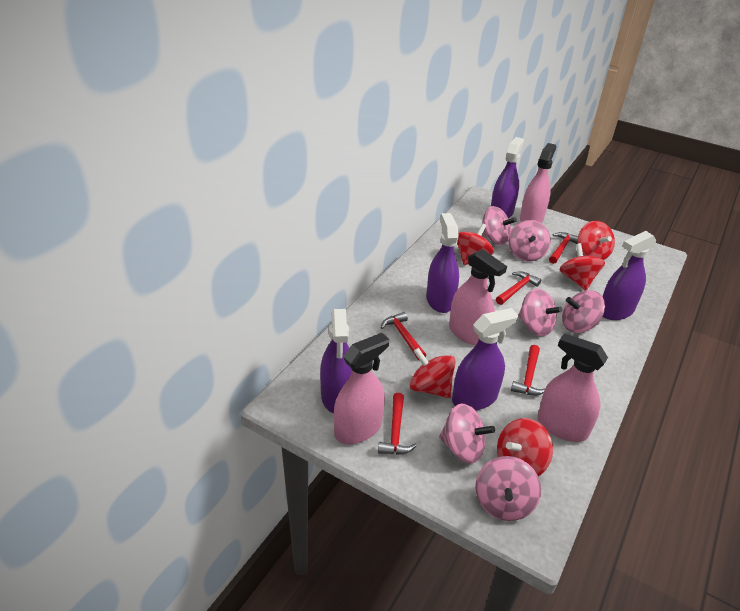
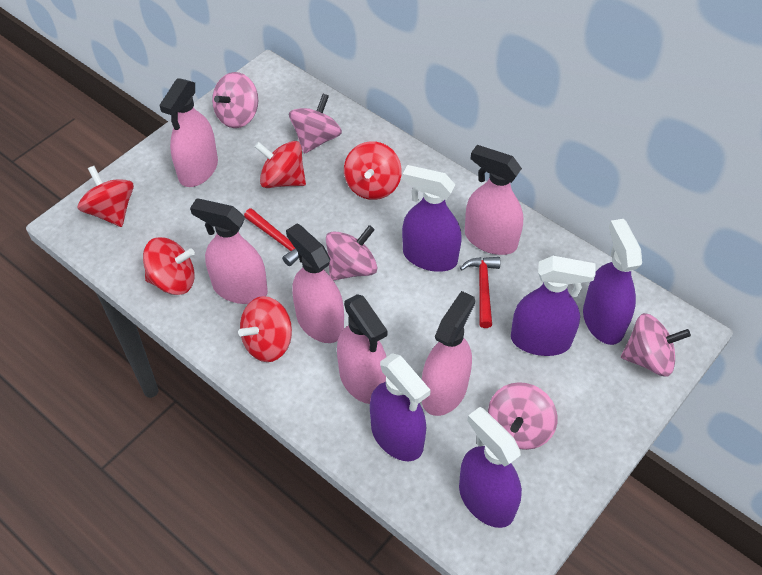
pink spinning top: 6 -> 5
pink spray bottle: 4 -> 6
red hammer: 5 -> 2

